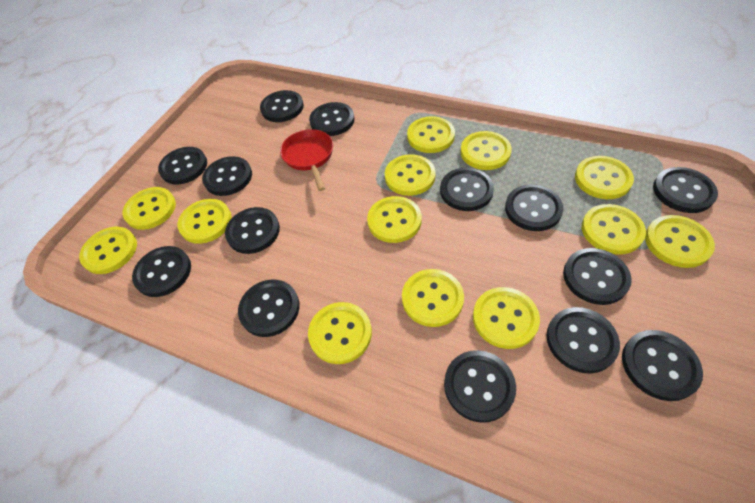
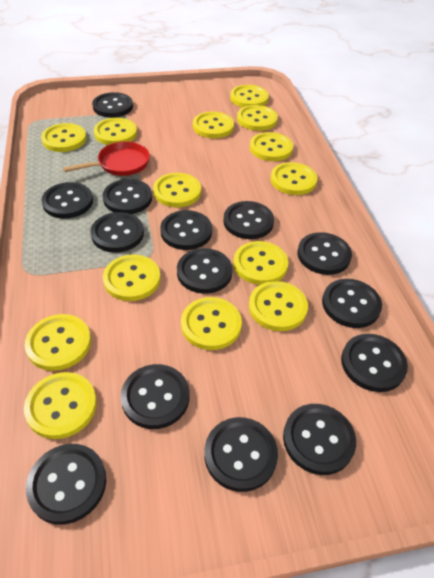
yellow button: 13 -> 14

